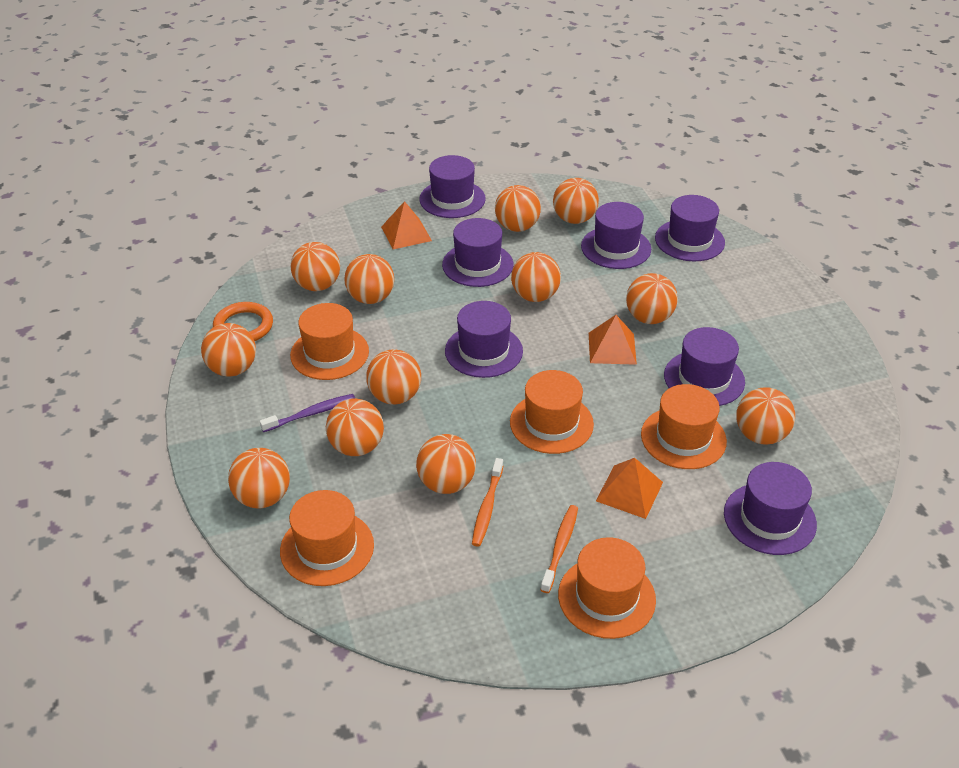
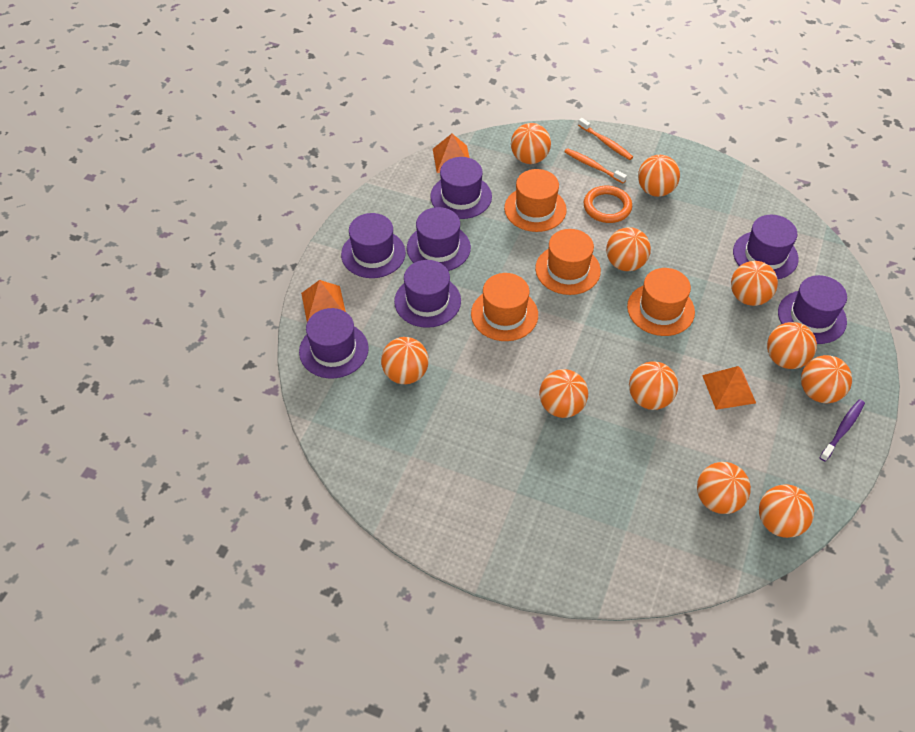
orange ball: 12 -> 11
orange hat: 5 -> 4

